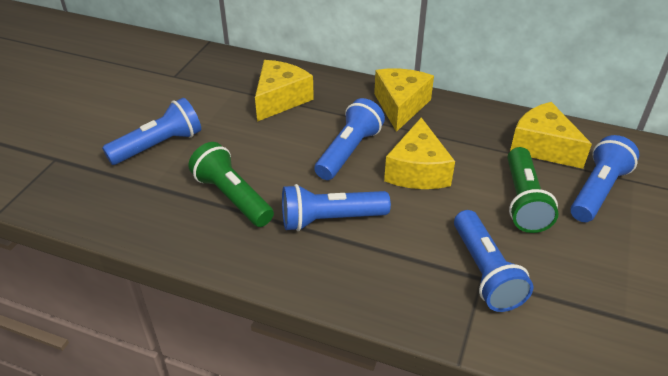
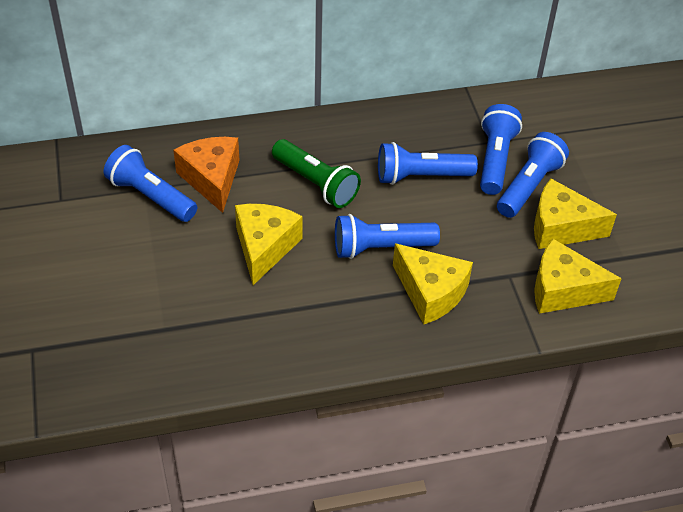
green flashlight: 2 -> 1
orange cheese: 0 -> 1

